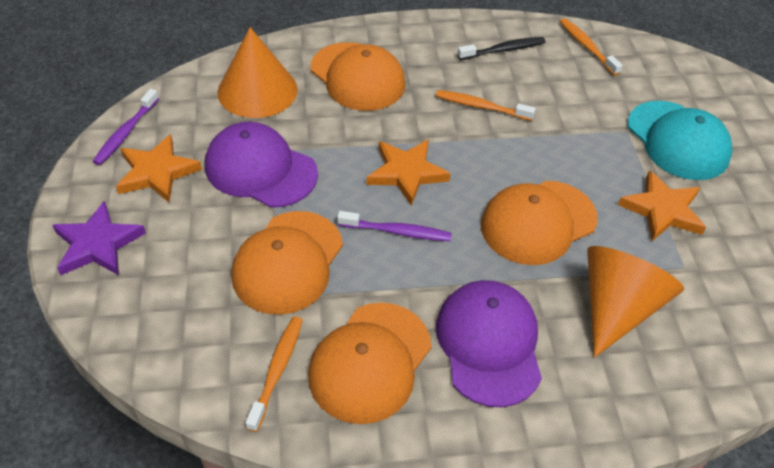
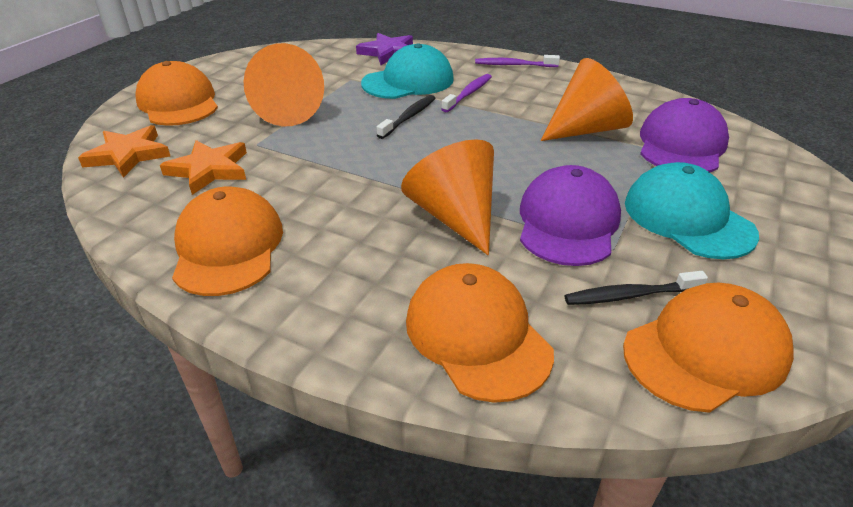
black toothbrush: 1 -> 2
orange cone: 2 -> 3
orange star: 3 -> 2
orange toothbrush: 3 -> 0
turquoise cap: 1 -> 2

